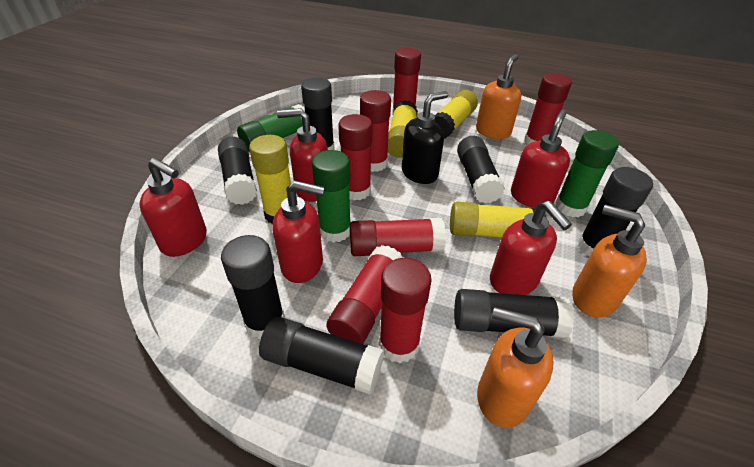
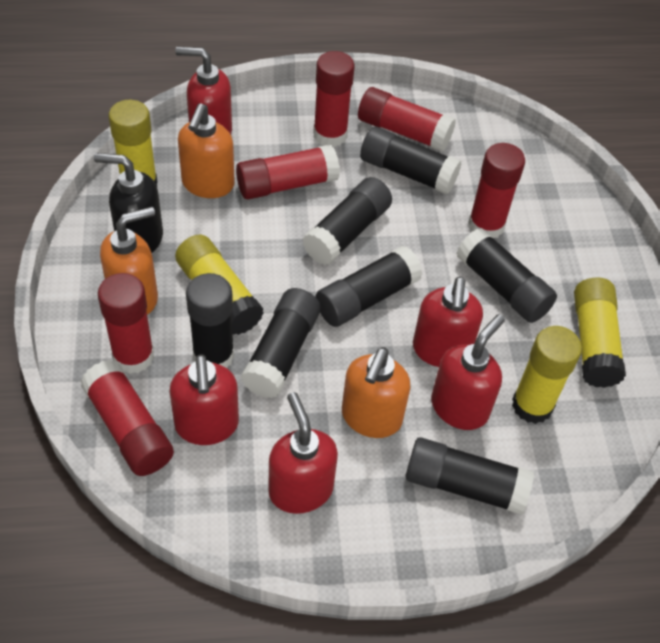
green glue stick: 3 -> 0
red glue stick: 7 -> 6

